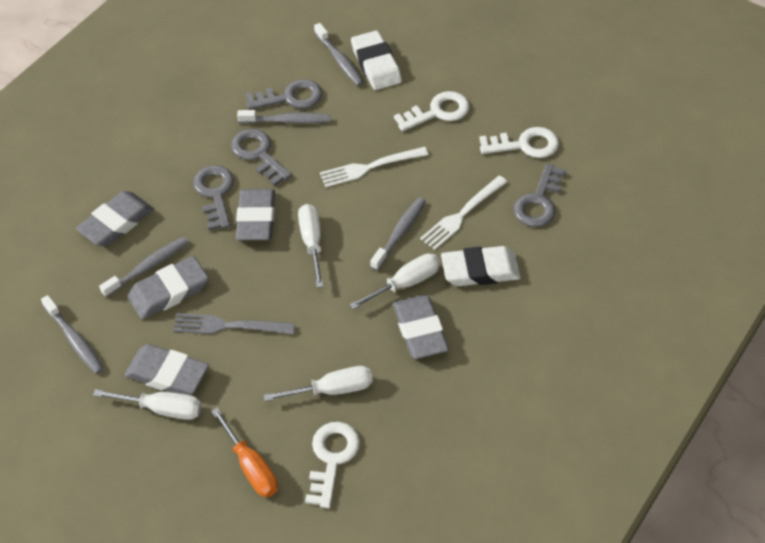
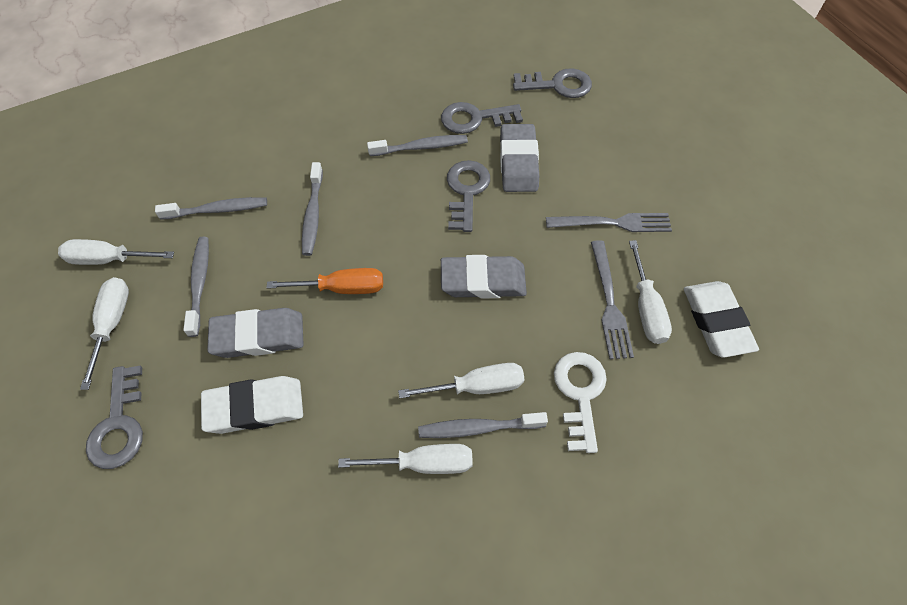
grey eraser: 5 -> 3
grey fork: 1 -> 2
white fork: 2 -> 0
white key: 3 -> 1
white screwdriver: 4 -> 5

